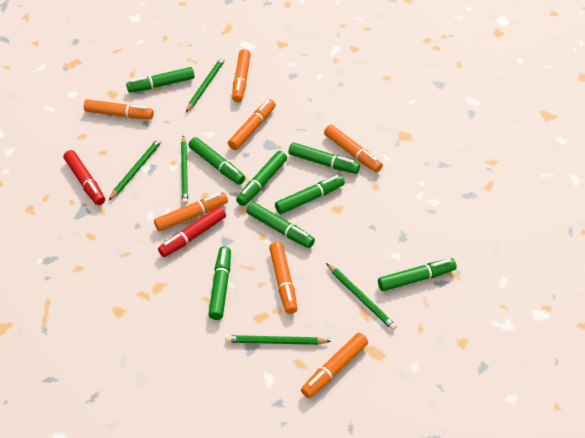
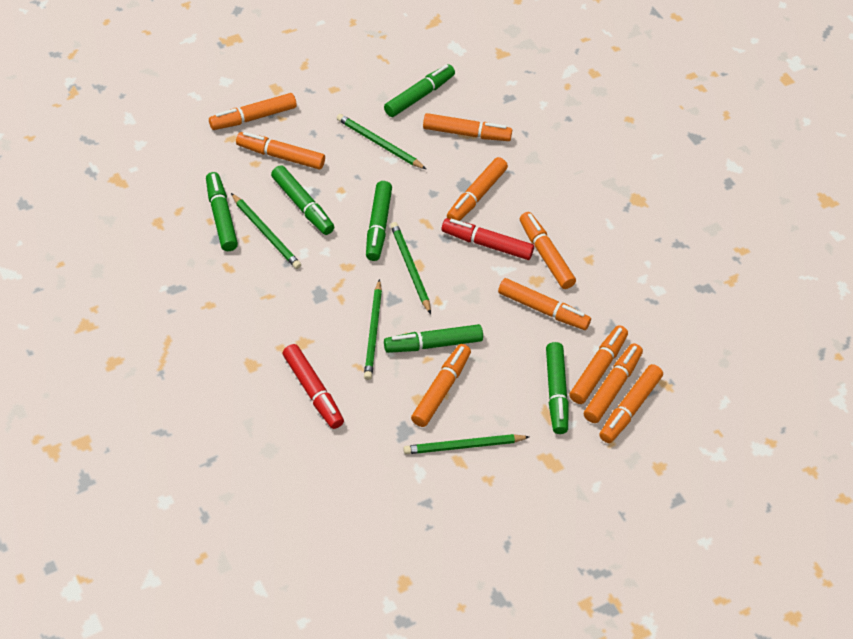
green marker: 8 -> 6
orange marker: 7 -> 10

